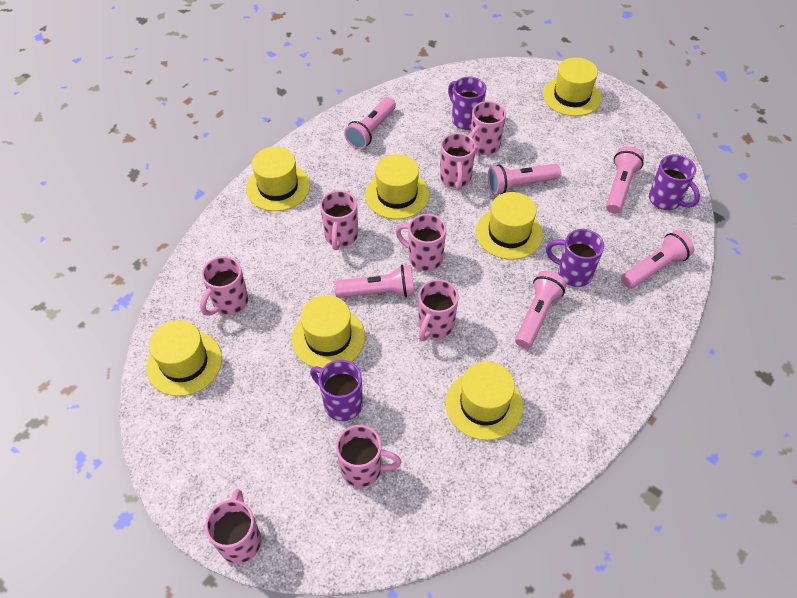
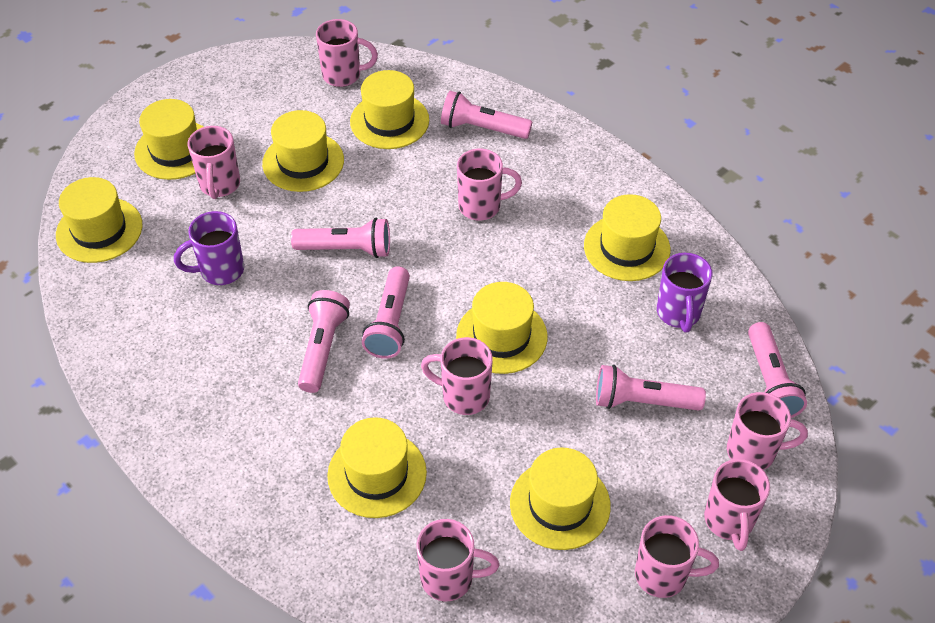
purple mug: 4 -> 2
yellow hat: 7 -> 8

